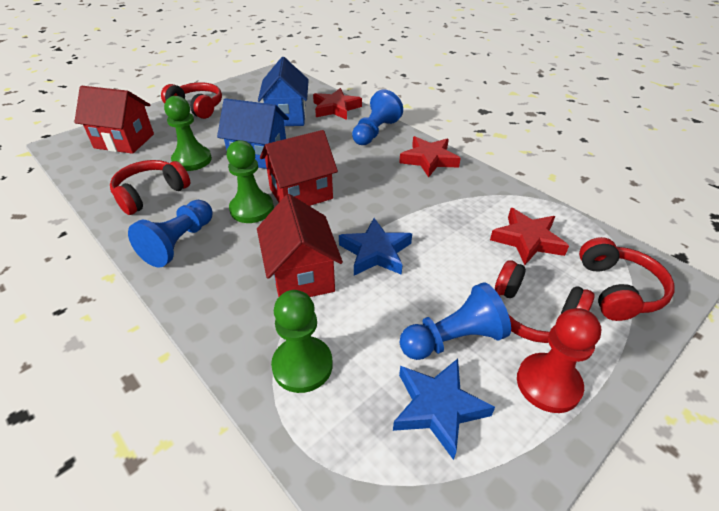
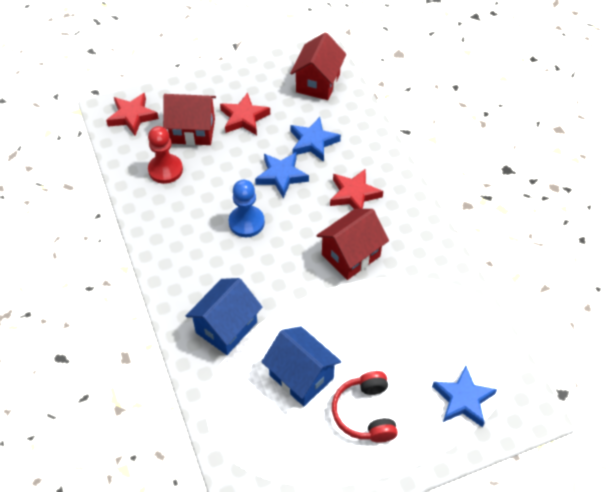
blue pawn: 3 -> 1
blue star: 2 -> 3
green pawn: 3 -> 0
red headphones: 4 -> 1

